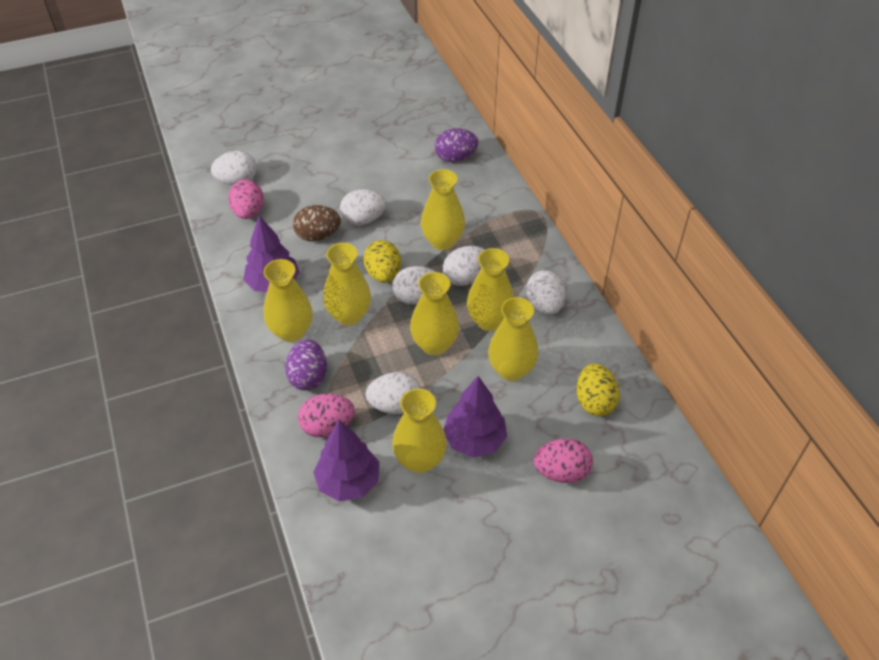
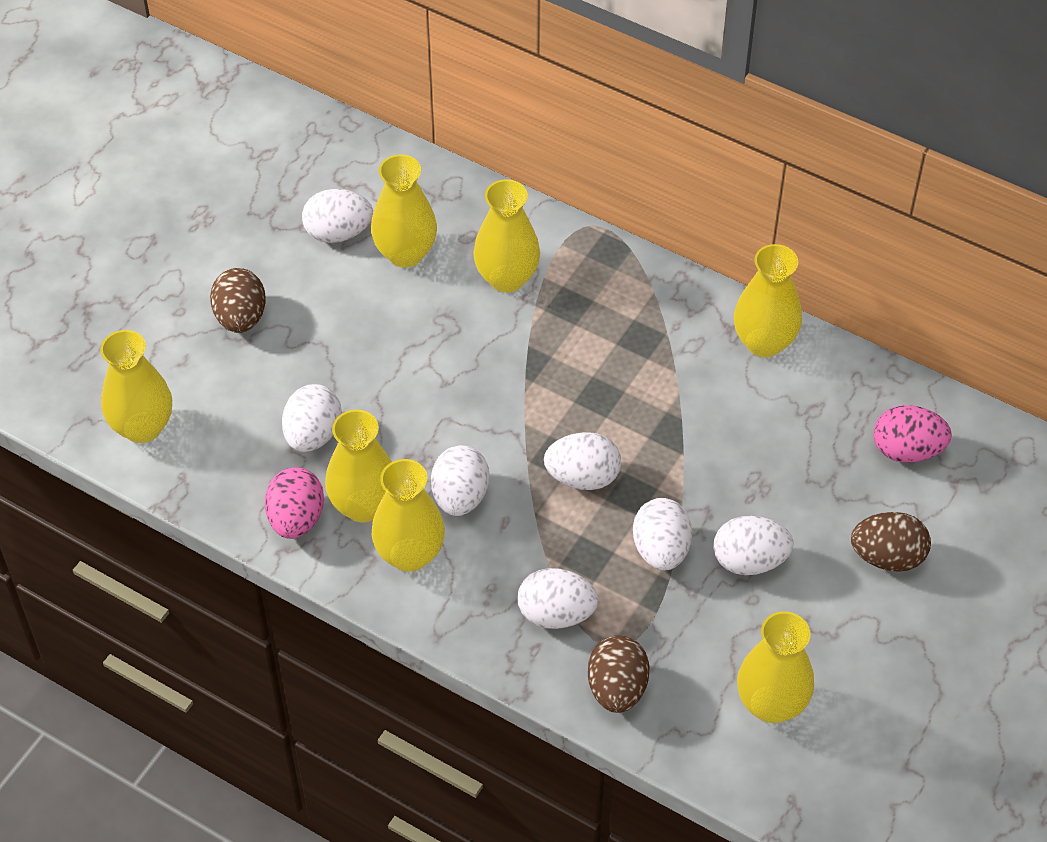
brown egg: 1 -> 3
pink egg: 3 -> 2
purple egg: 2 -> 0
purple tree: 3 -> 0
white egg: 6 -> 7
yellow egg: 2 -> 0

